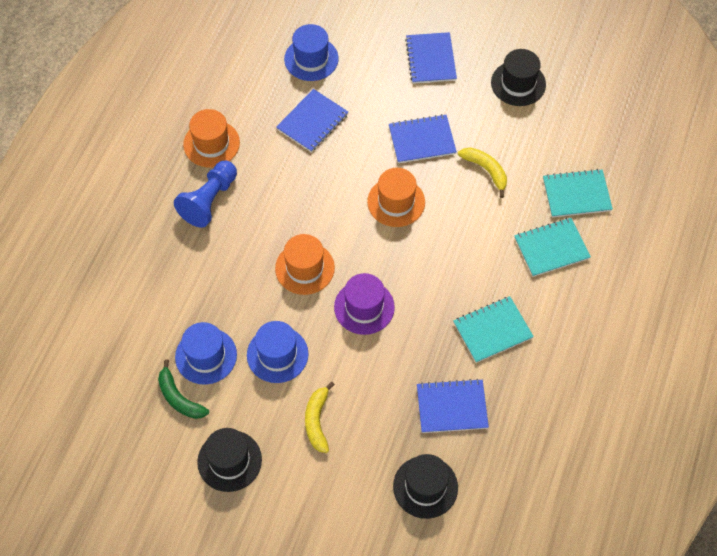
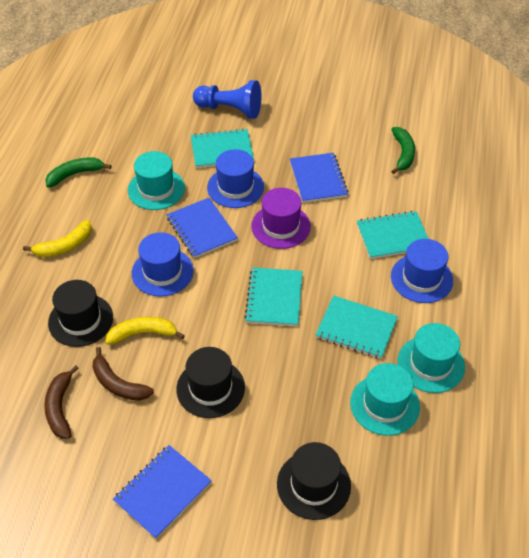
blue notebook: 4 -> 3
brown banana: 0 -> 2
green banana: 1 -> 2
orange hat: 3 -> 0
turquoise hat: 0 -> 3
turquoise notebook: 3 -> 4

